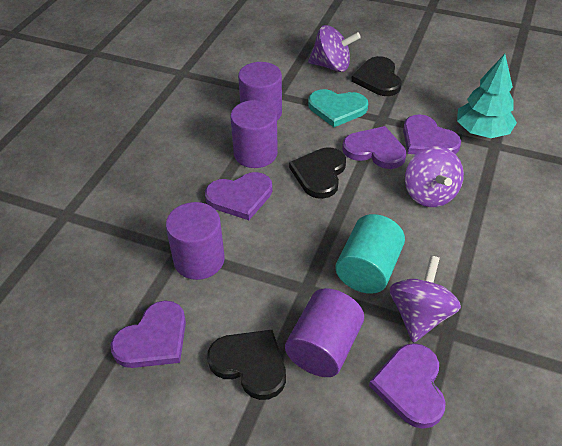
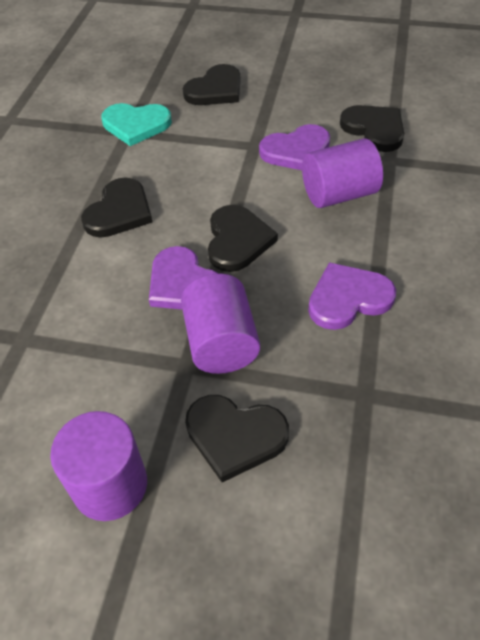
black heart: 3 -> 5
purple cylinder: 4 -> 3
purple heart: 5 -> 3
purple spinning top: 3 -> 0
turquoise cylinder: 1 -> 0
turquoise tree: 1 -> 0

